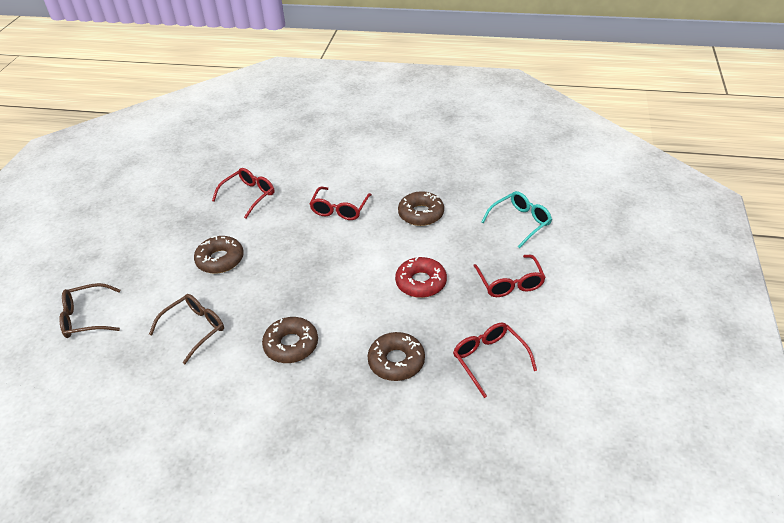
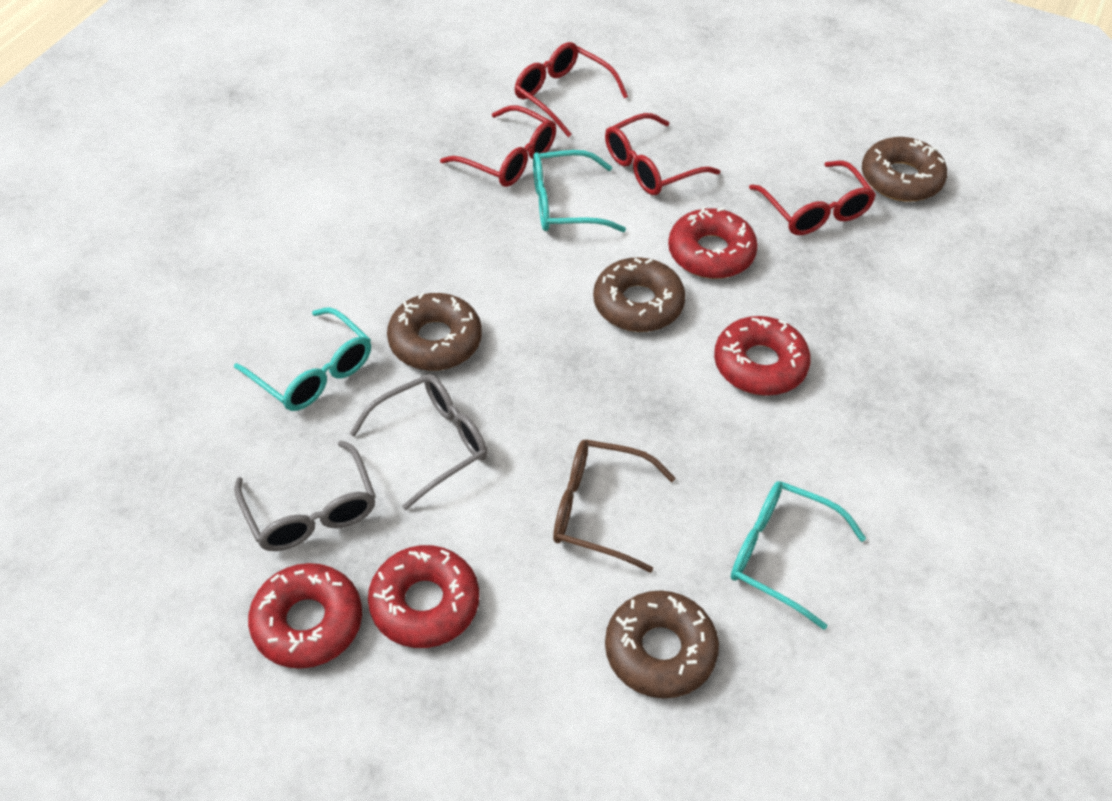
brown glasses: 2 -> 1
grey glasses: 0 -> 2
red donut: 1 -> 4
turquoise glasses: 1 -> 3

